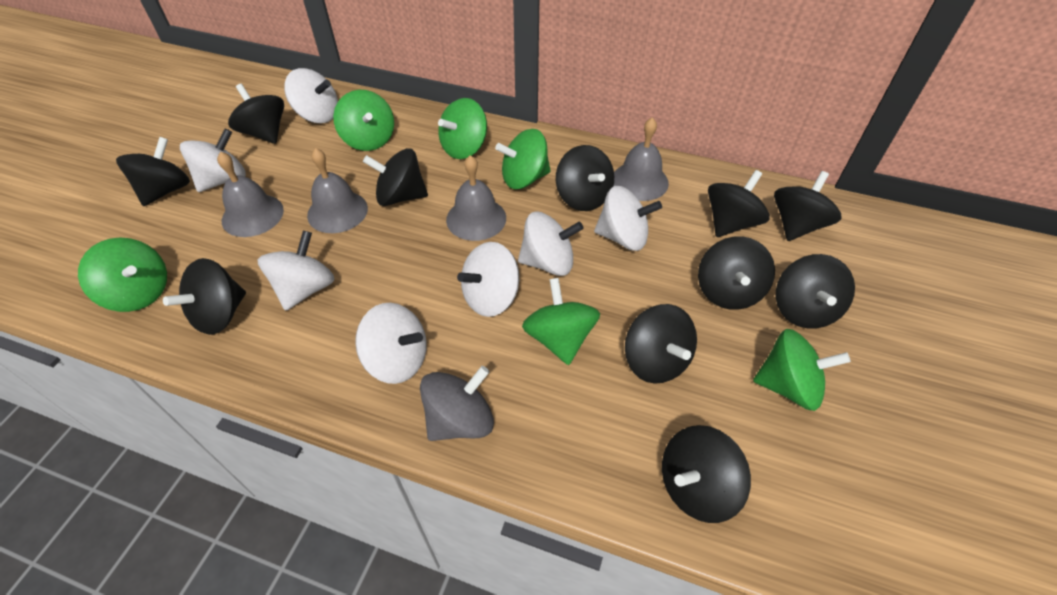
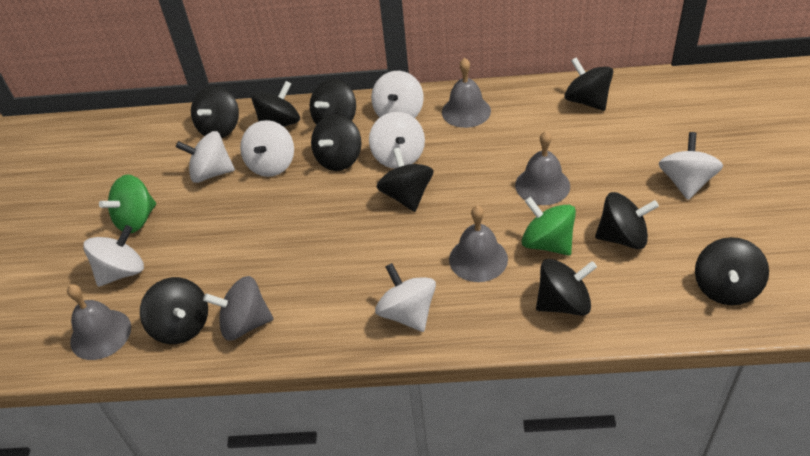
black spinning top: 11 -> 10
green spinning top: 6 -> 2

